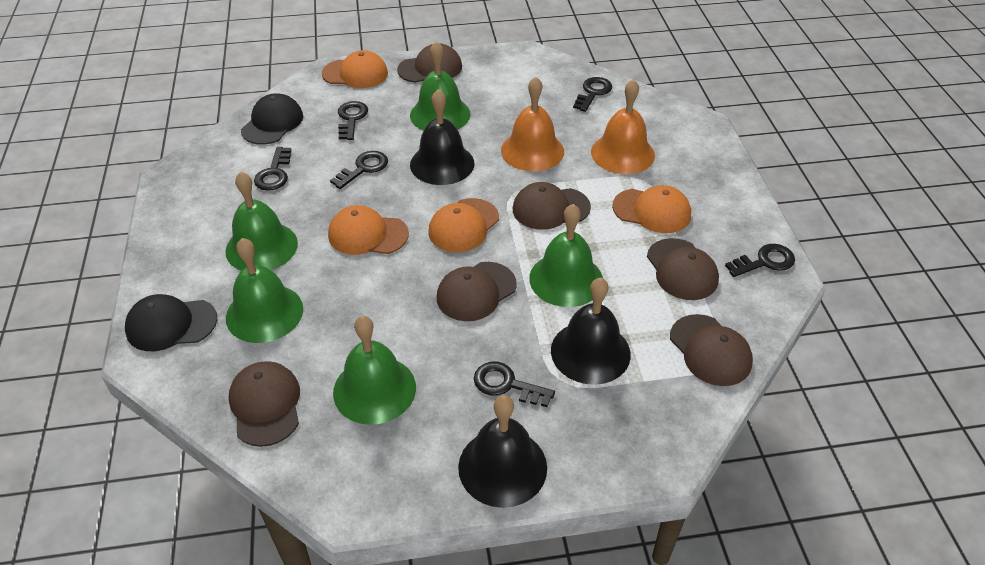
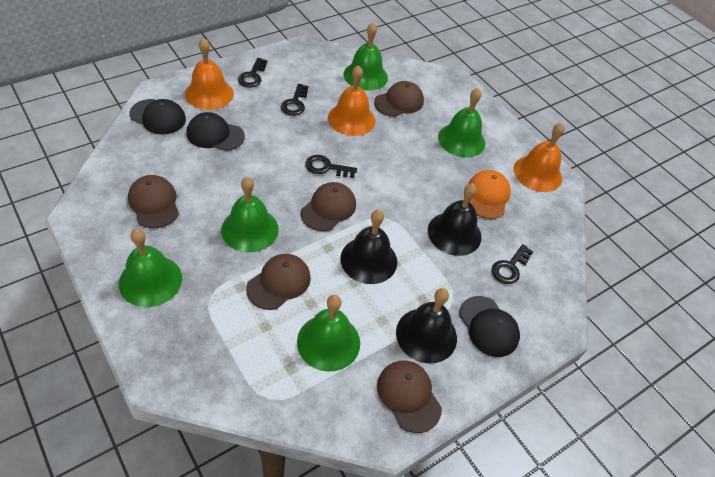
black cap: 2 -> 3
black key: 6 -> 4
brown cap: 6 -> 5
orange bell: 2 -> 3
orange cap: 4 -> 1

